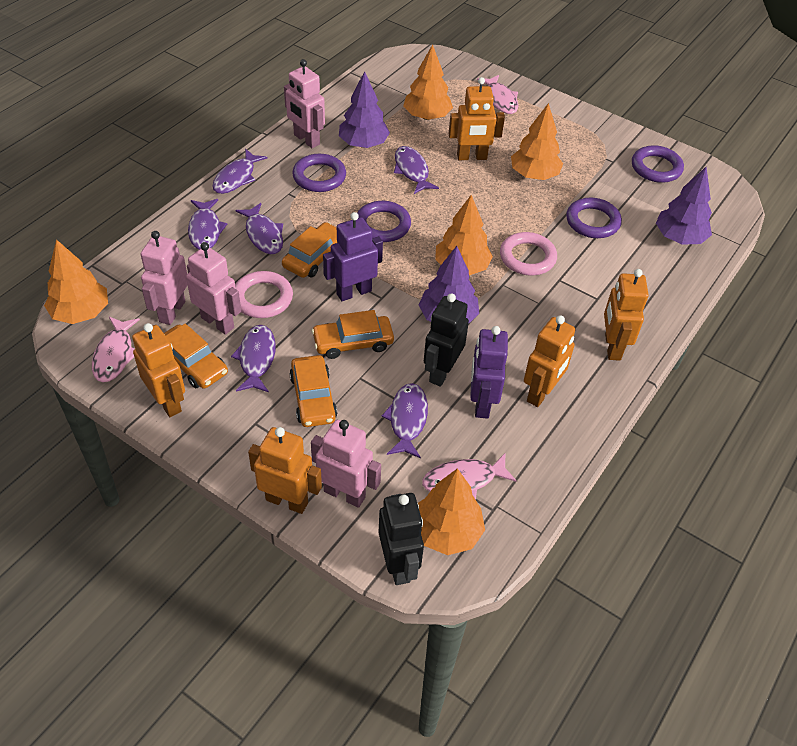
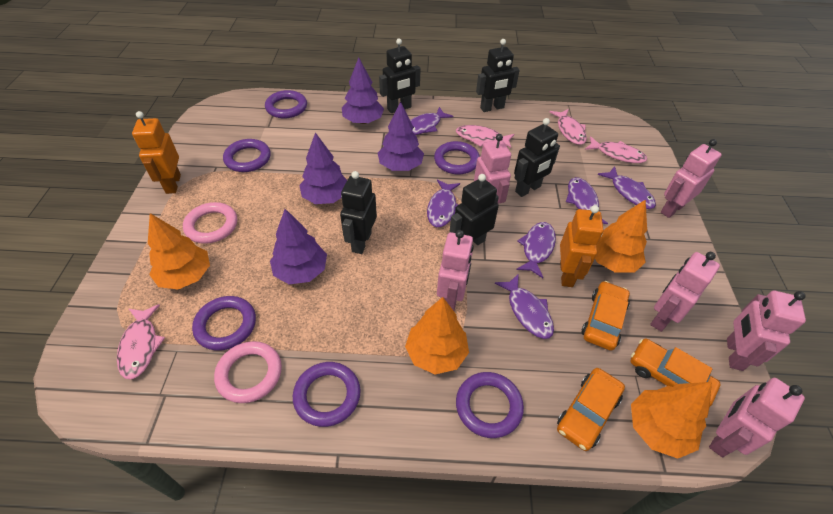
black robot: 2 -> 5
orange car: 4 -> 3
orange robot: 5 -> 2
orange tree: 5 -> 4
pink fish: 3 -> 4
pink robot: 4 -> 6
purple ring: 4 -> 6
purple robot: 2 -> 0
purple tree: 3 -> 4

